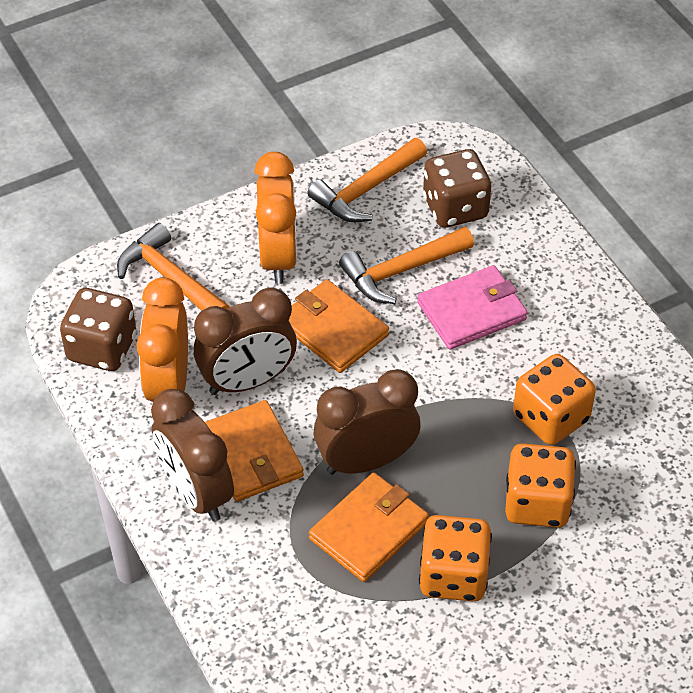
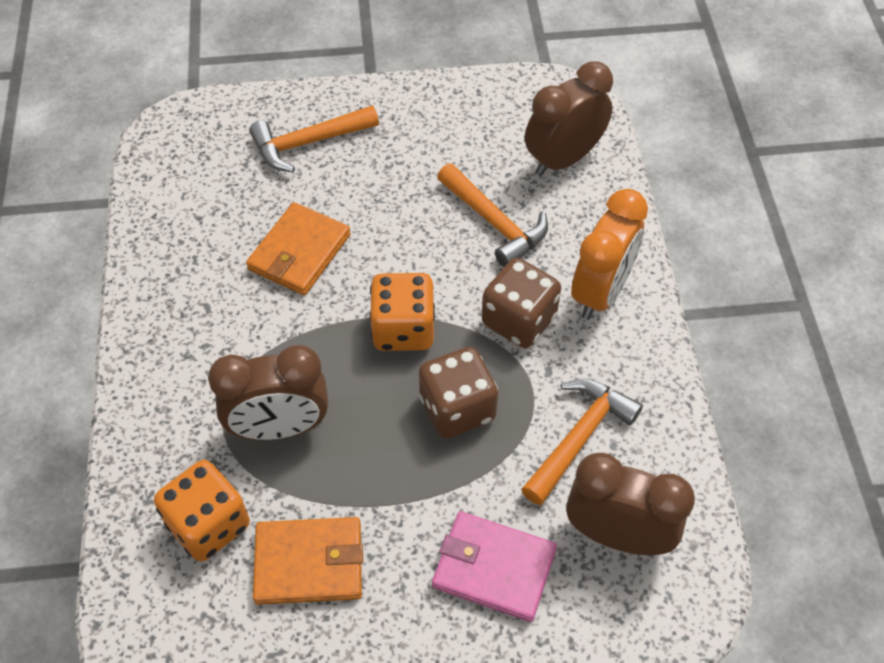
orange clock: 2 -> 1
orange dice: 3 -> 2
orange wallet: 3 -> 2

